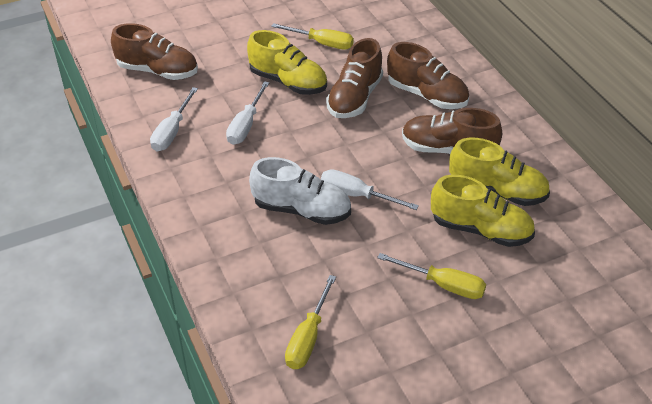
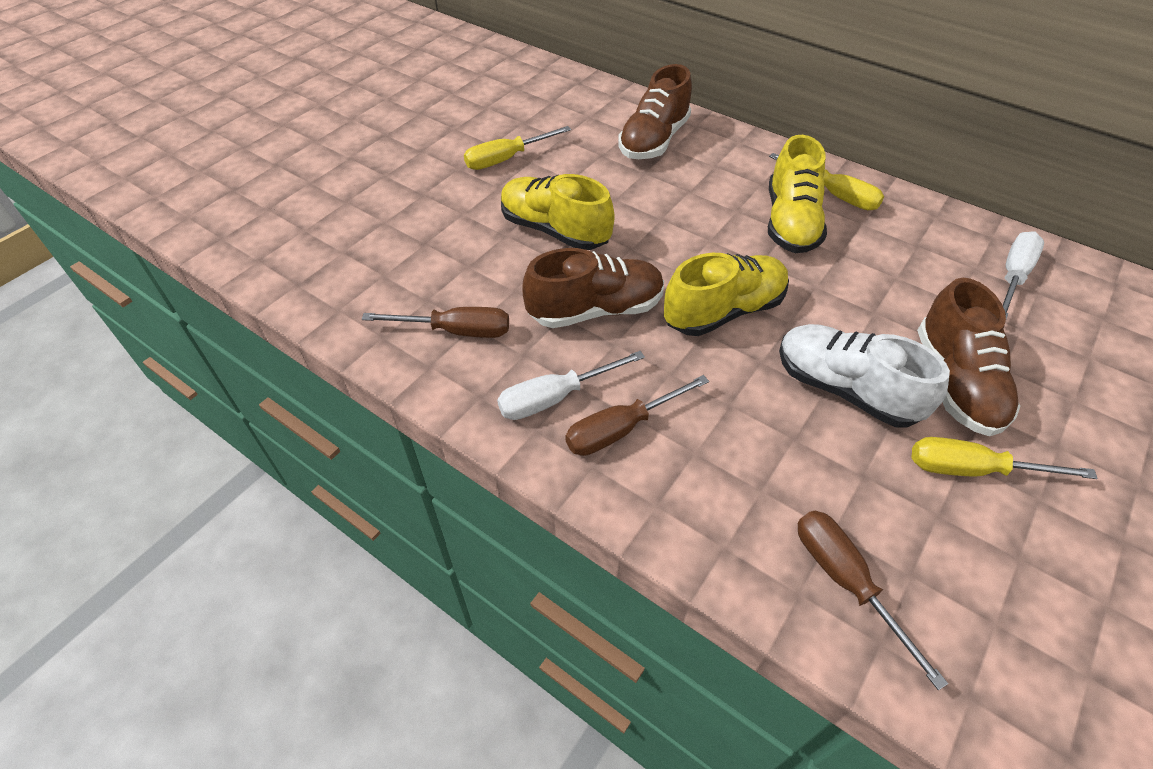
brown screwdriver: 0 -> 3
brown shoe: 4 -> 3
white screwdriver: 3 -> 2

